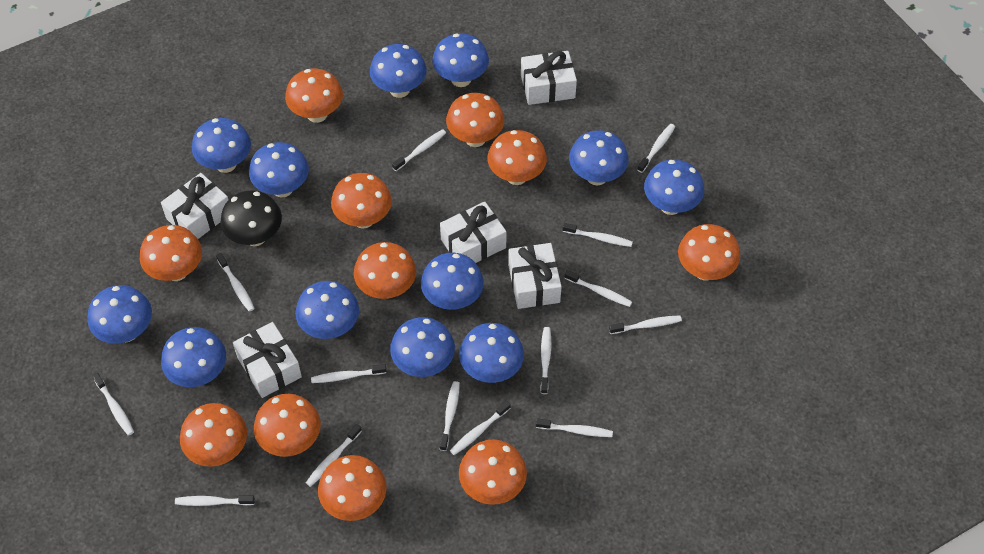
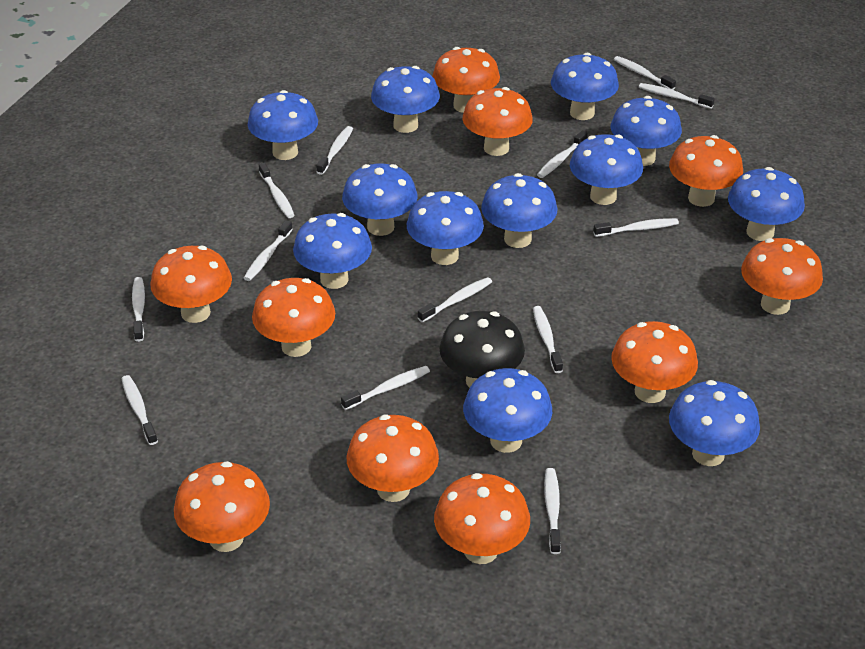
orange mushroom: 11 -> 10
white gift: 5 -> 0
white toothbrush: 14 -> 13

